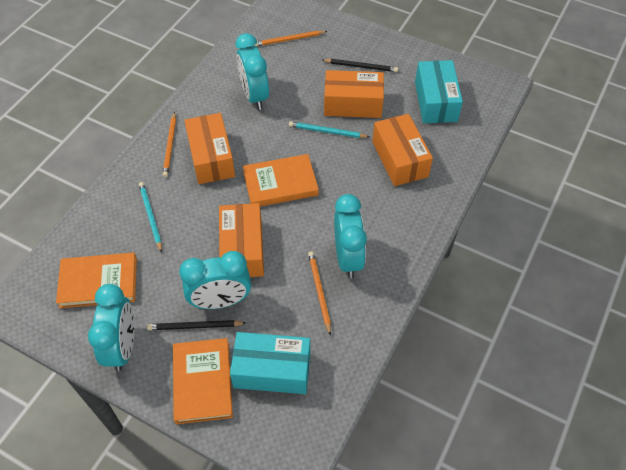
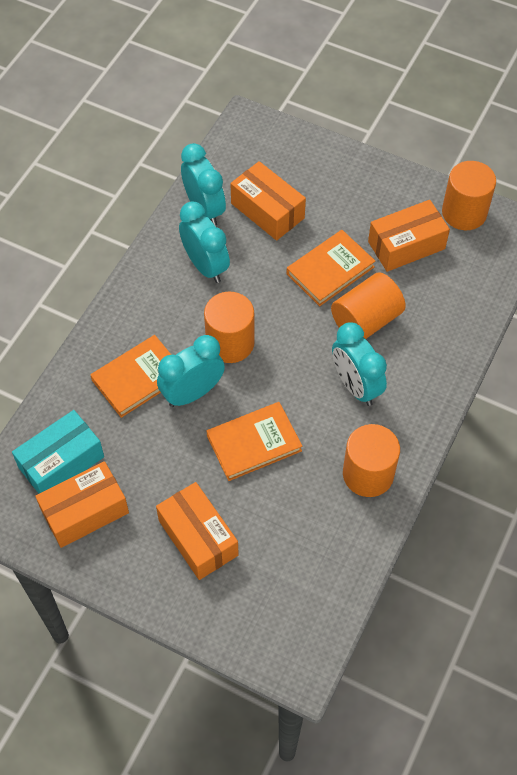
black pencil: 2 -> 0
orange cylinder: 0 -> 4
orange pencil: 3 -> 0
turquoise box: 2 -> 1
turquoise pencil: 2 -> 0

